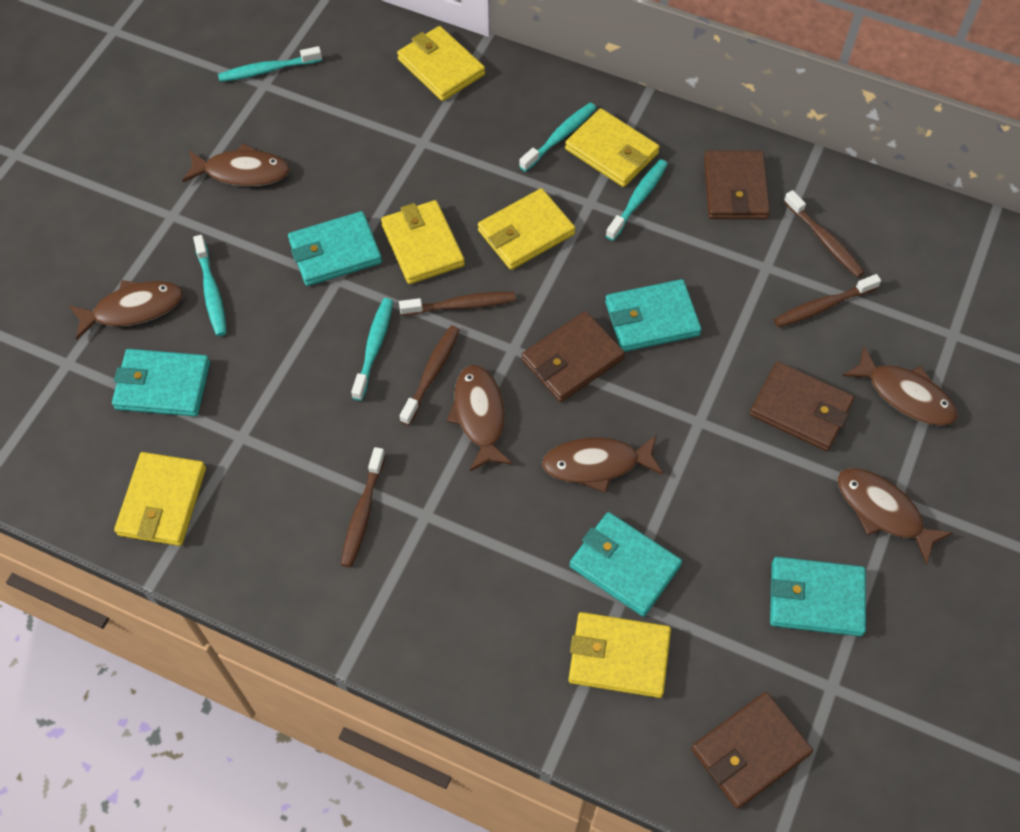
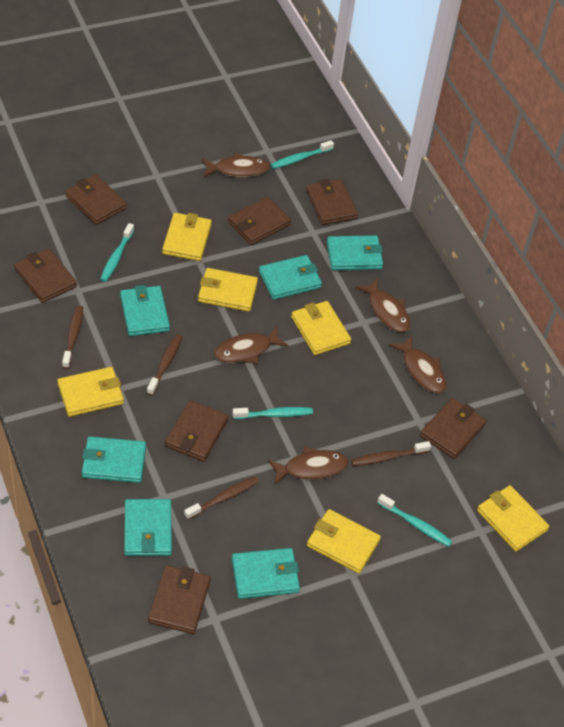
brown fish: 6 -> 5
brown toothbrush: 5 -> 4
brown wallet: 4 -> 7
turquoise toothbrush: 5 -> 4
turquoise wallet: 5 -> 6

